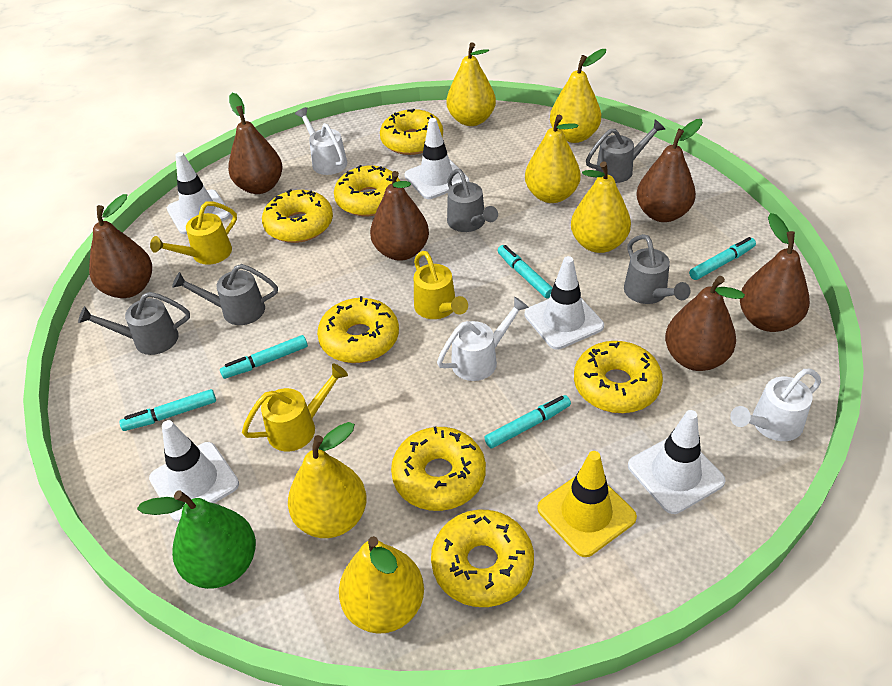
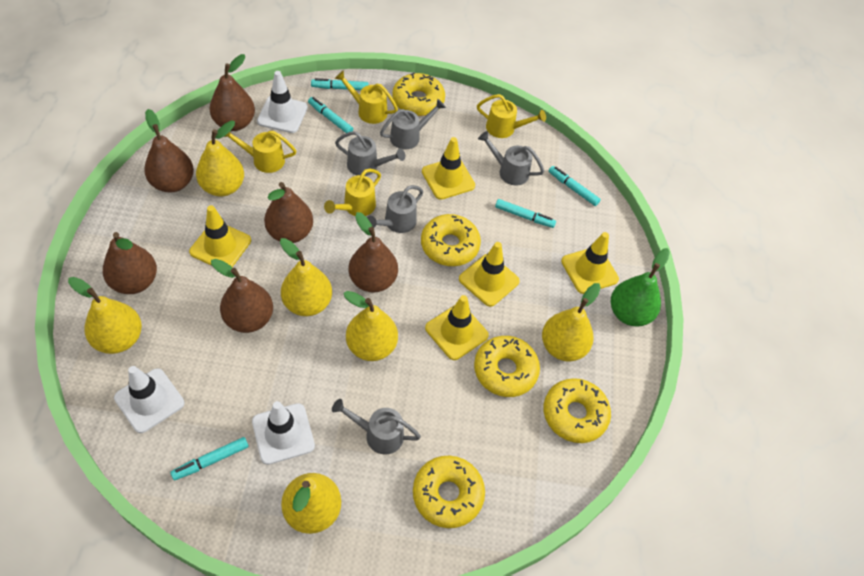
white traffic cone: 5 -> 3
white watering can: 3 -> 0
yellow donut: 7 -> 5
yellow traffic cone: 1 -> 5
yellow watering can: 3 -> 4

